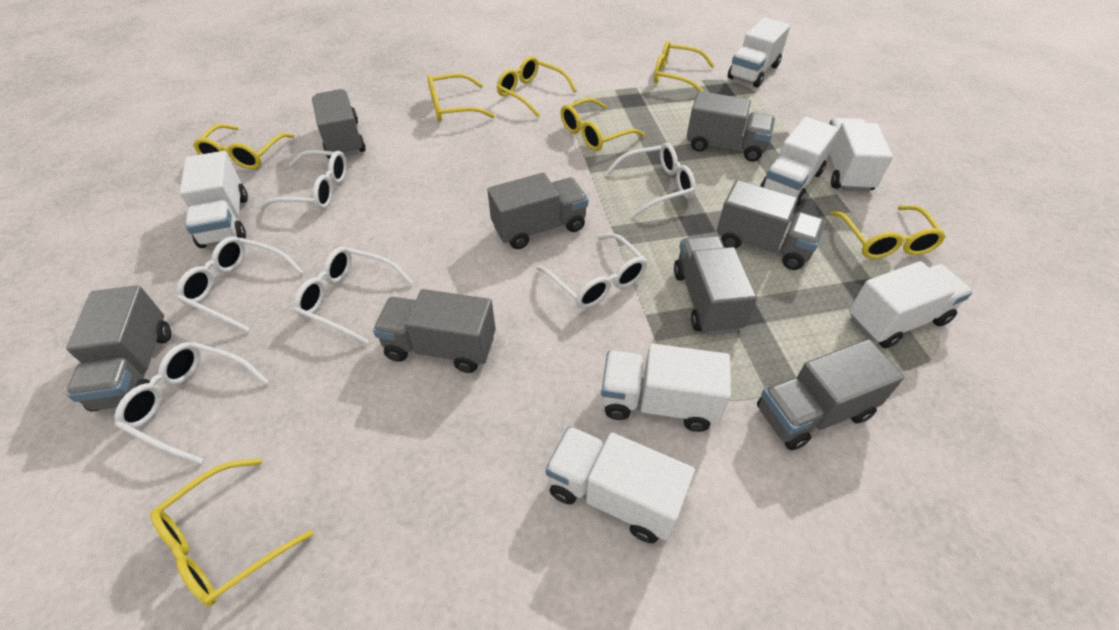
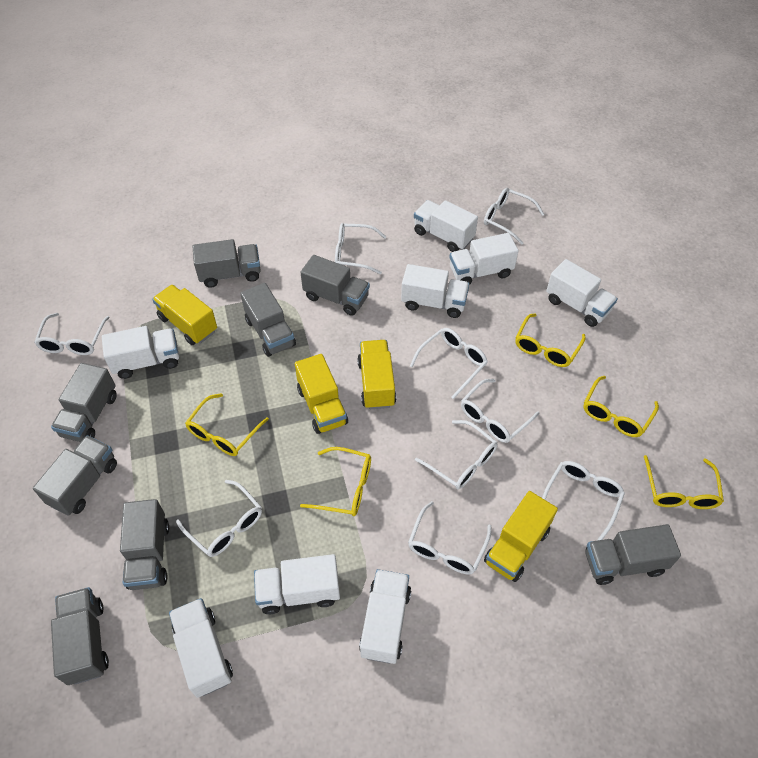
white glasses: 6 -> 9
white truck: 7 -> 8
yellow glasses: 7 -> 5
yellow truck: 0 -> 4

